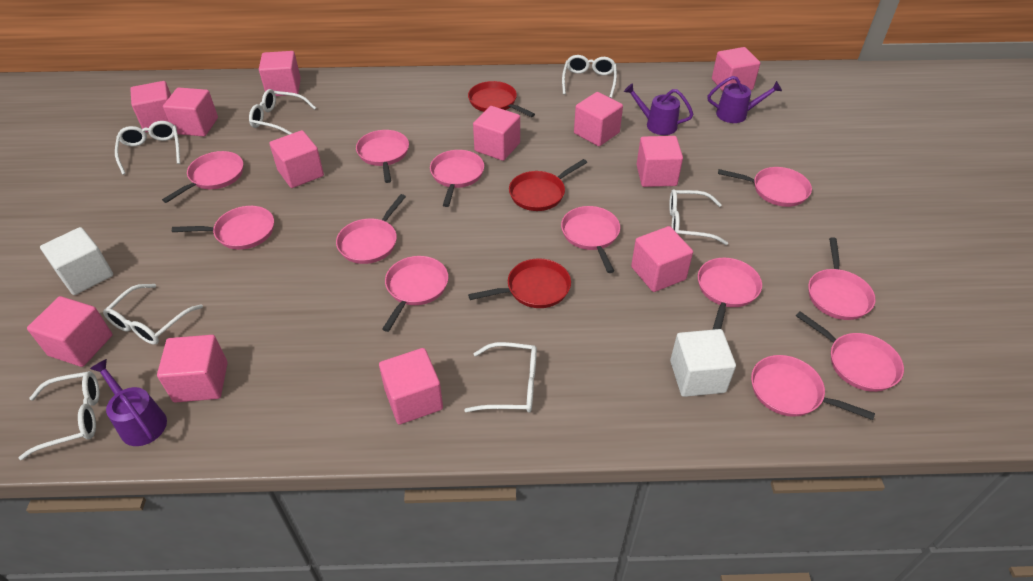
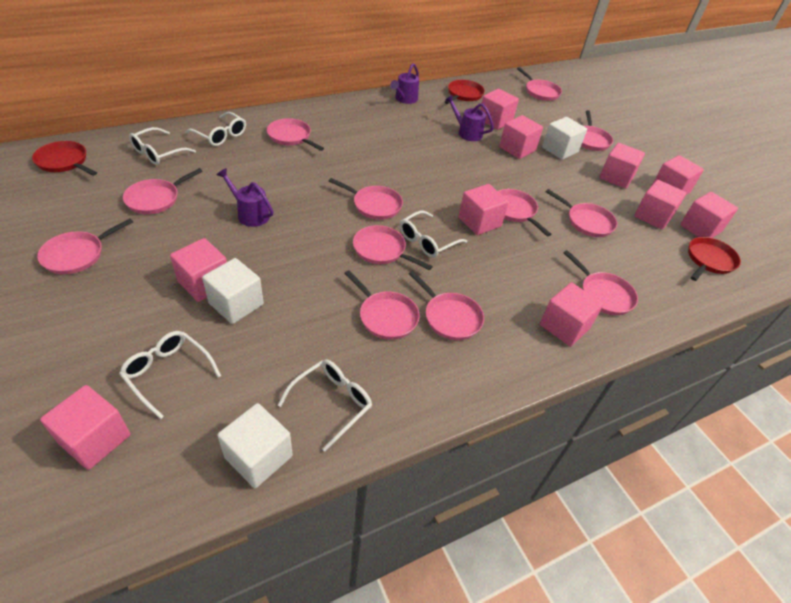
pink cube: 12 -> 10
white cube: 2 -> 3
white glasses: 7 -> 5

